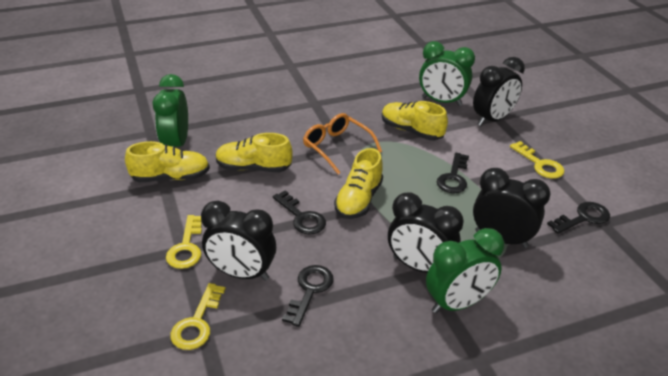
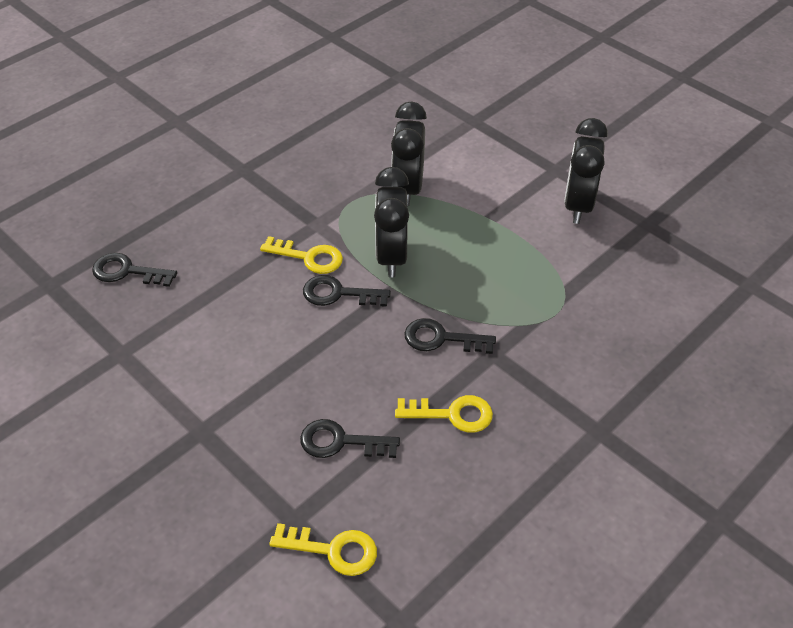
black clock: 4 -> 3
green clock: 3 -> 0
orange glasses: 1 -> 0
yellow shoe: 4 -> 0

